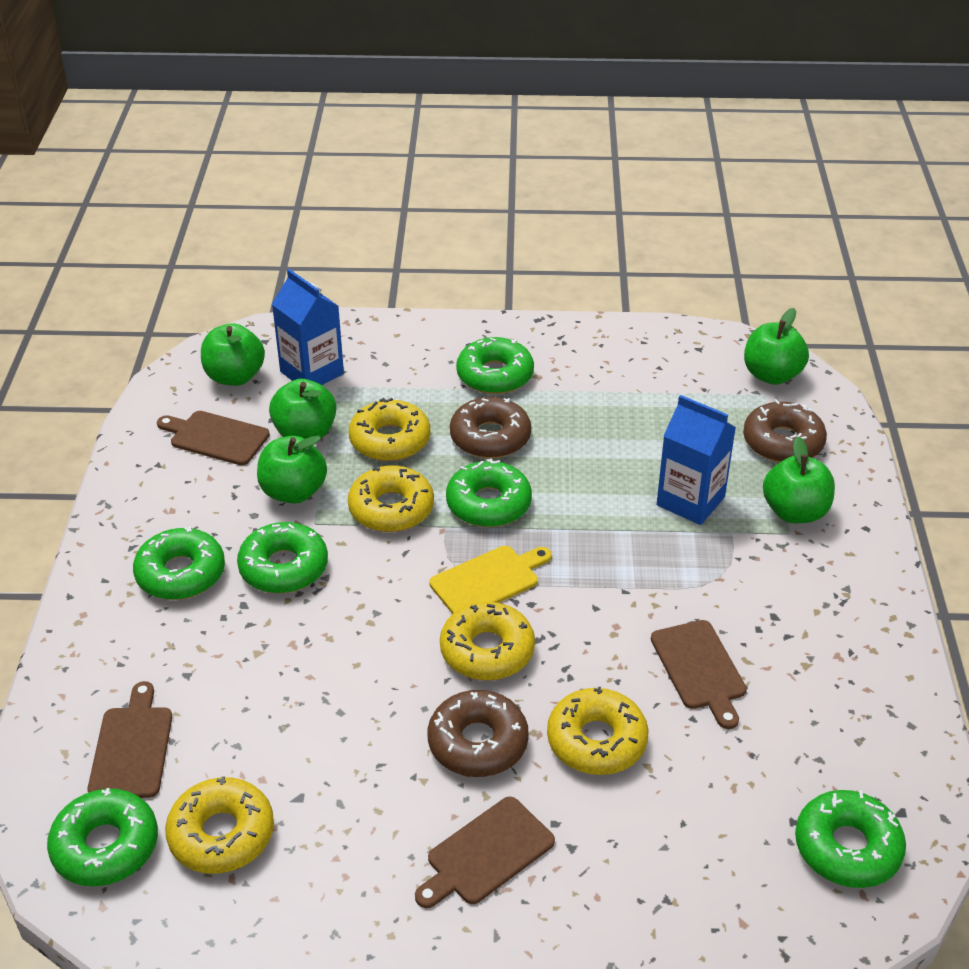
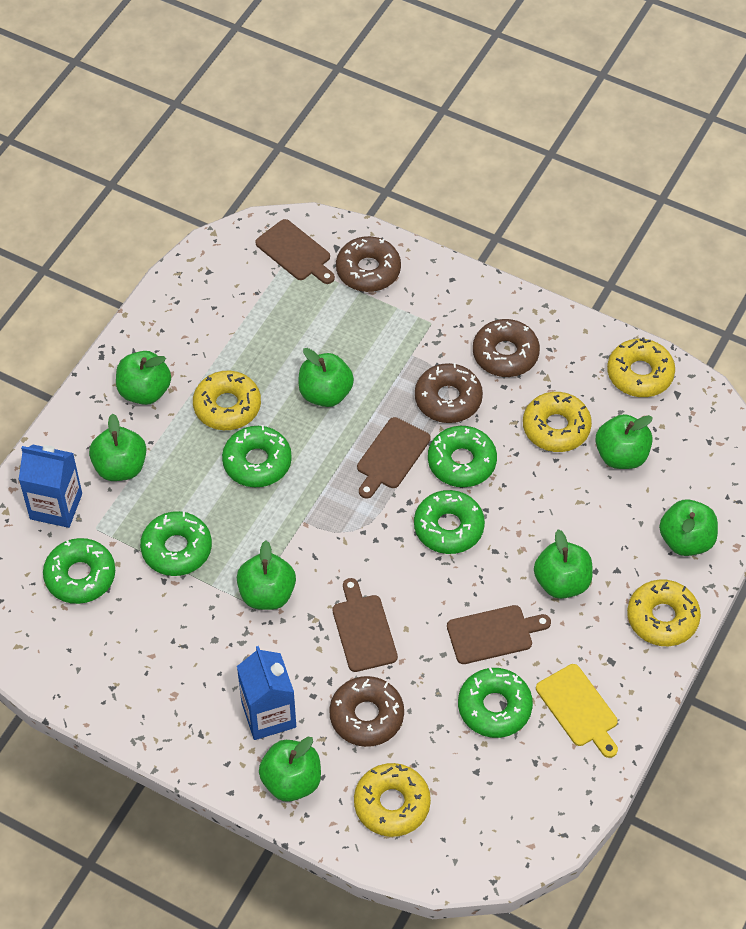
brown donut: 3 -> 4
green apple: 5 -> 8

